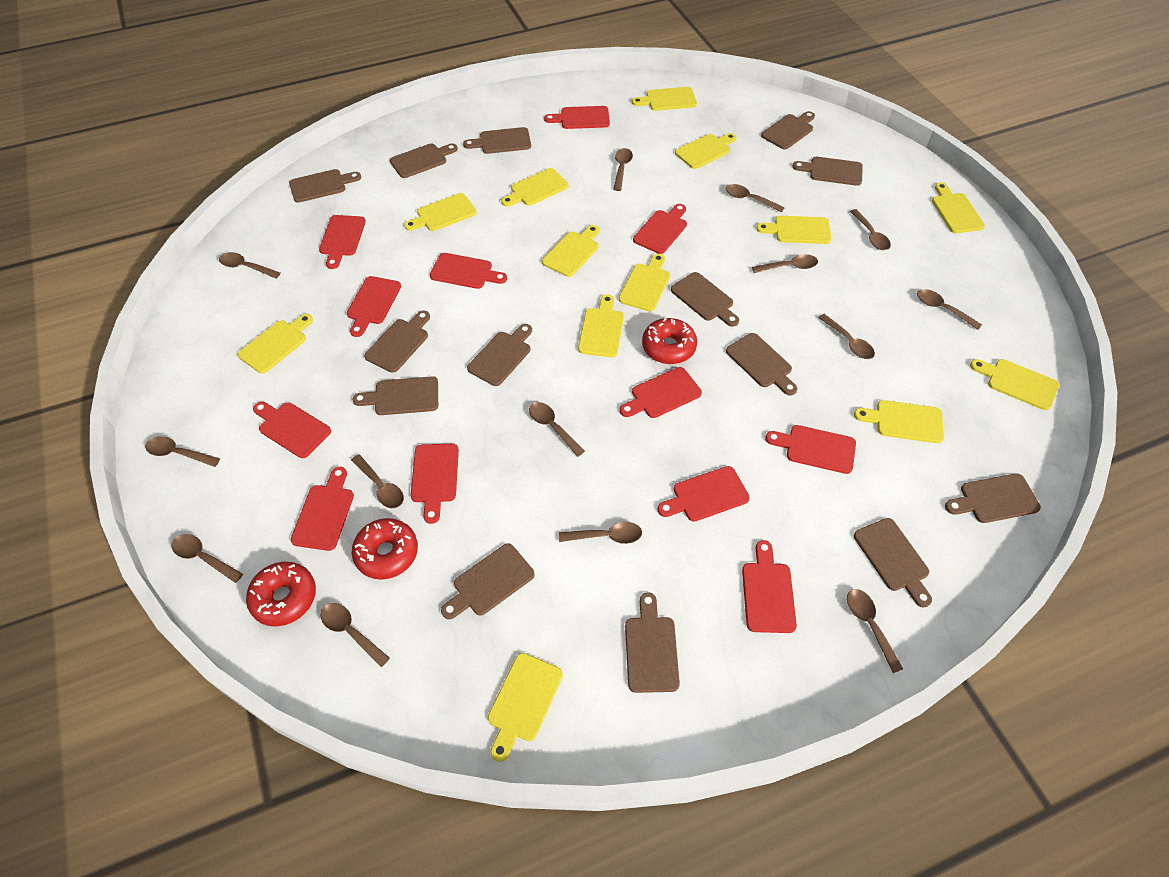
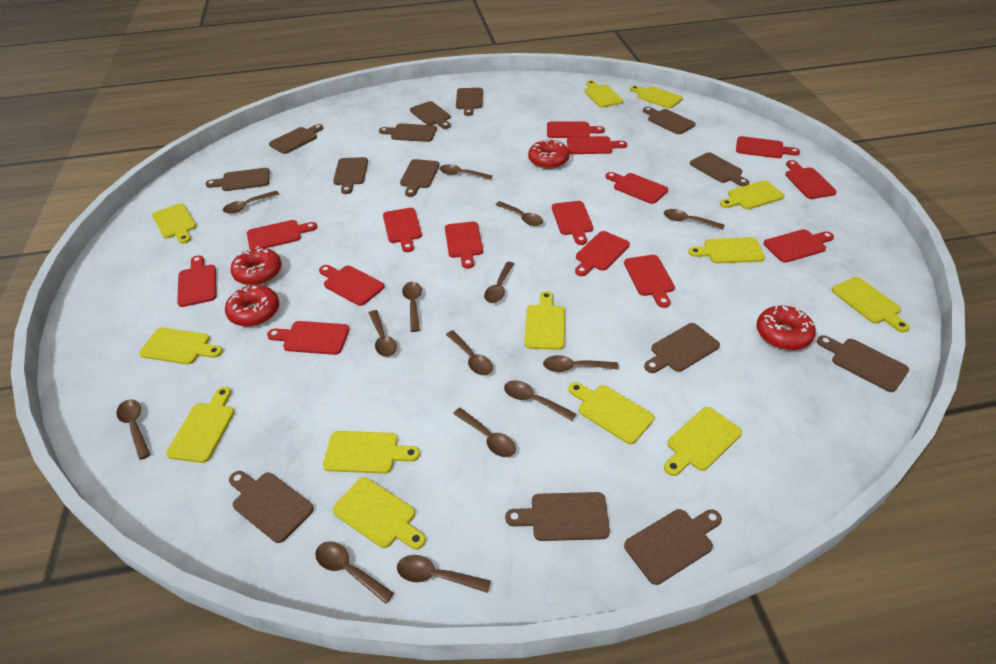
red cutting board: 12 -> 15
red donut: 3 -> 4

